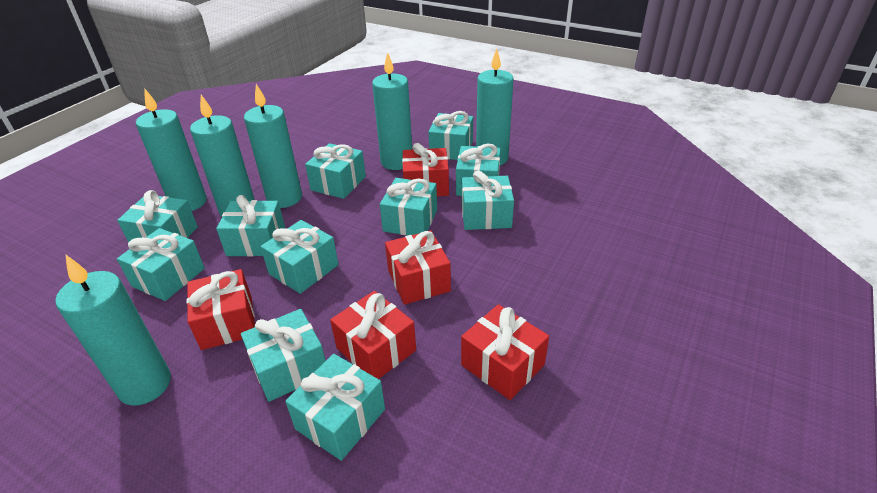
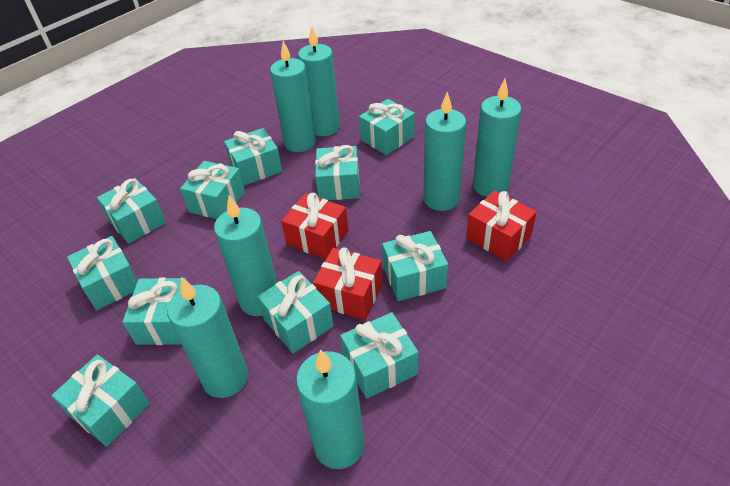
red gift: 5 -> 3
turquoise candle: 6 -> 7

